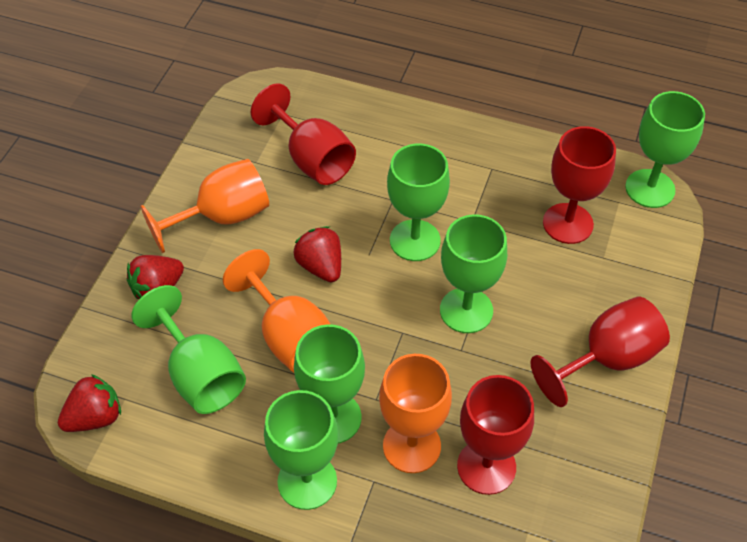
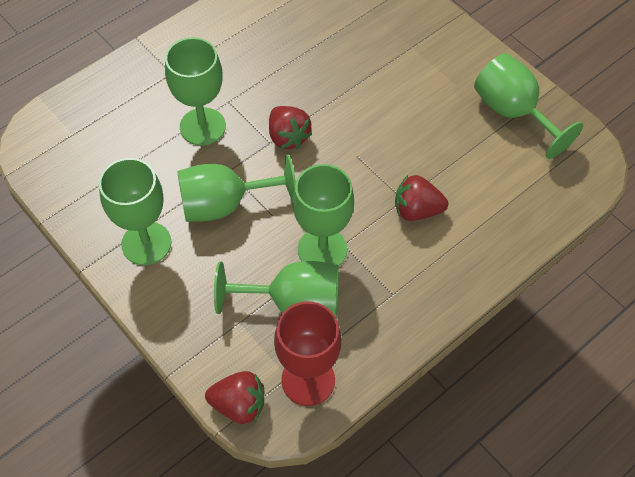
orange goblet: 3 -> 0
red goblet: 4 -> 1

